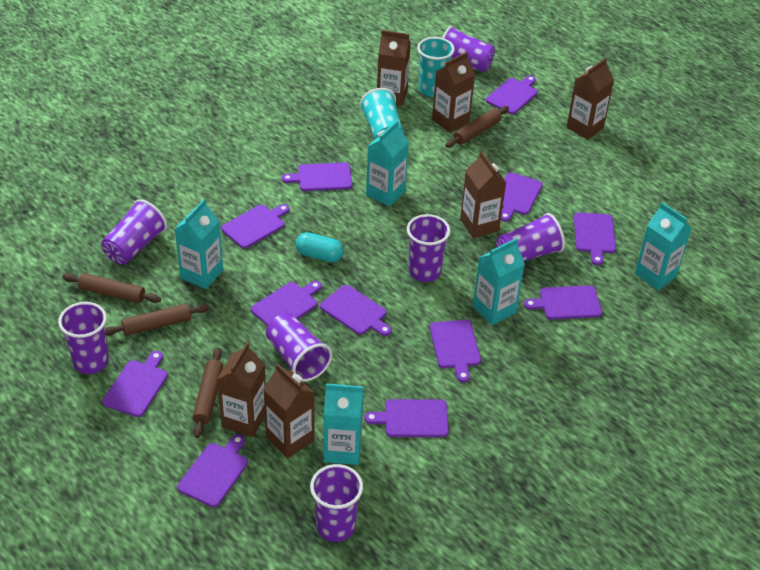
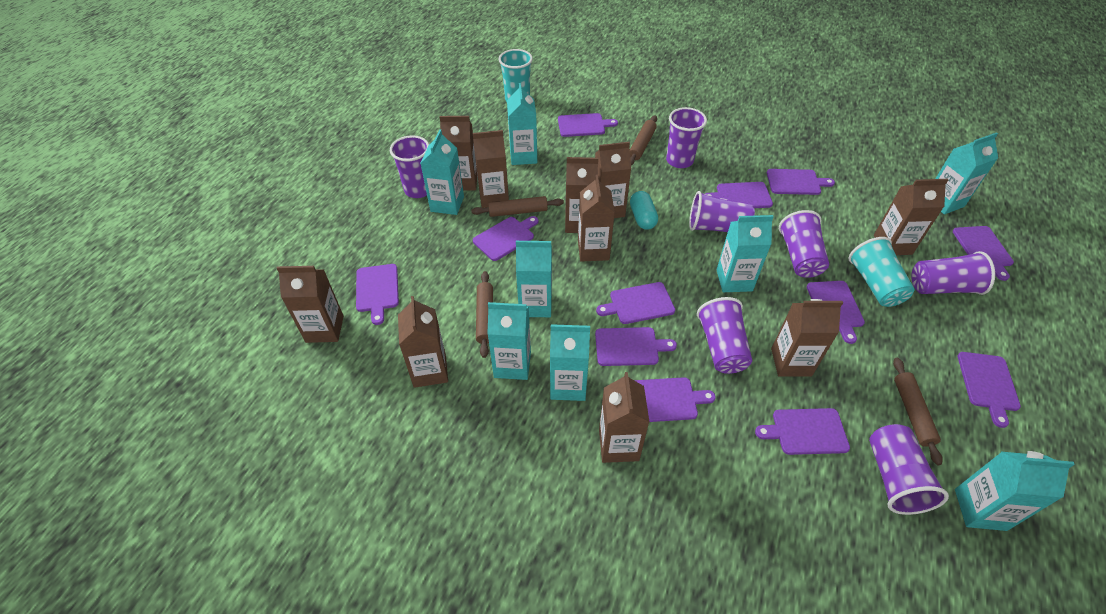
brown carton: 6 -> 10
turquoise carton: 5 -> 8

